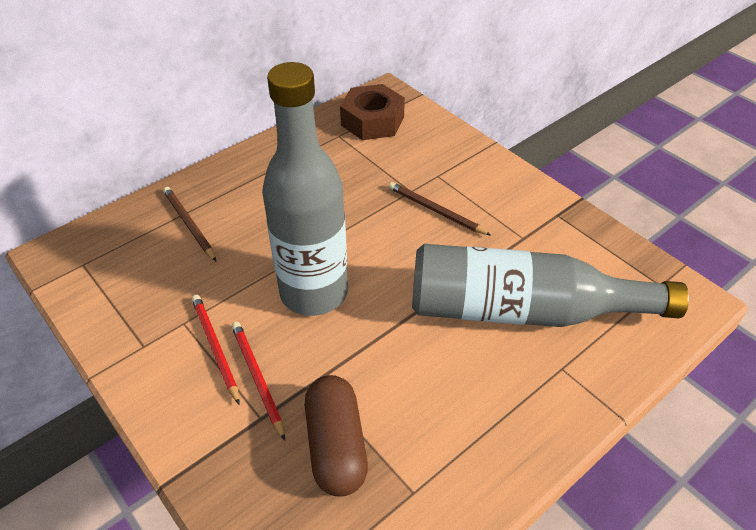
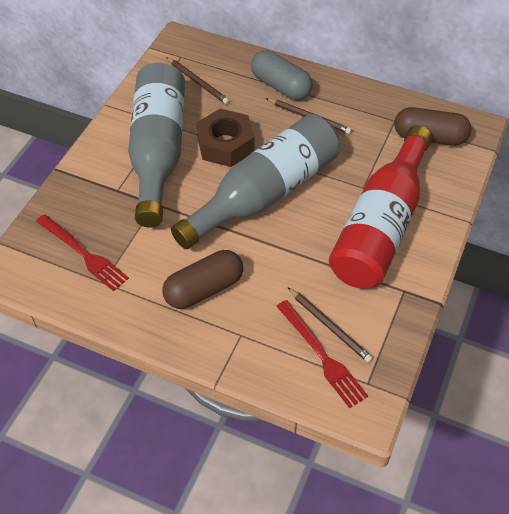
brown capsule: 1 -> 2
brown pencil: 2 -> 3
grey capsule: 0 -> 1
red bottle: 0 -> 1
red fork: 0 -> 2
red pencil: 2 -> 0

